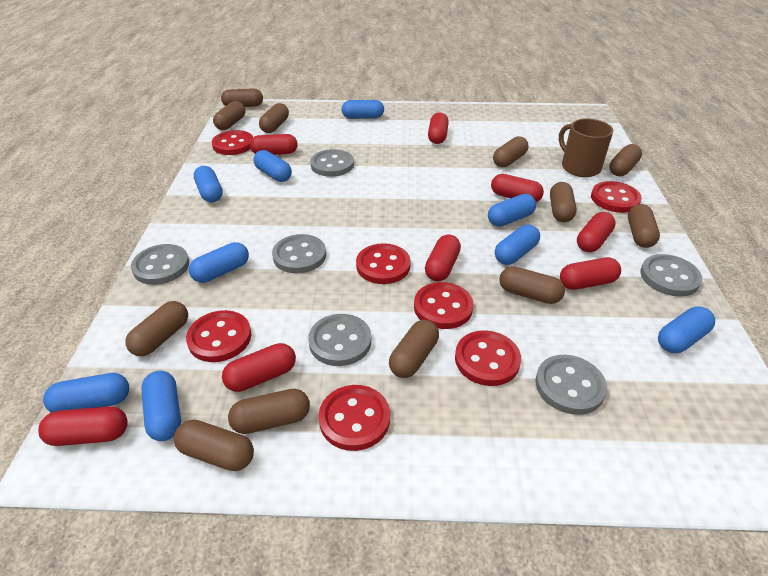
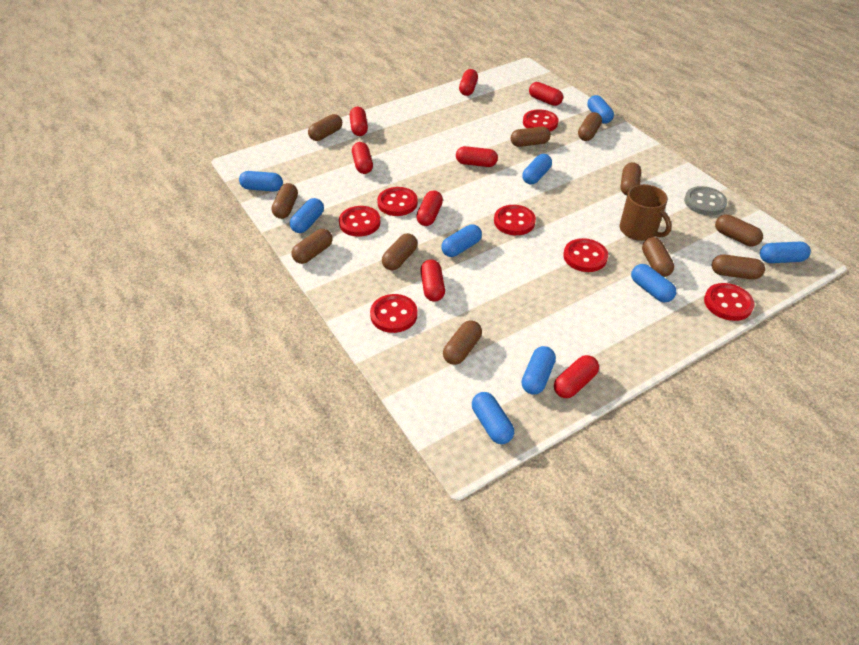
brown capsule: 12 -> 11
grey button: 6 -> 1

